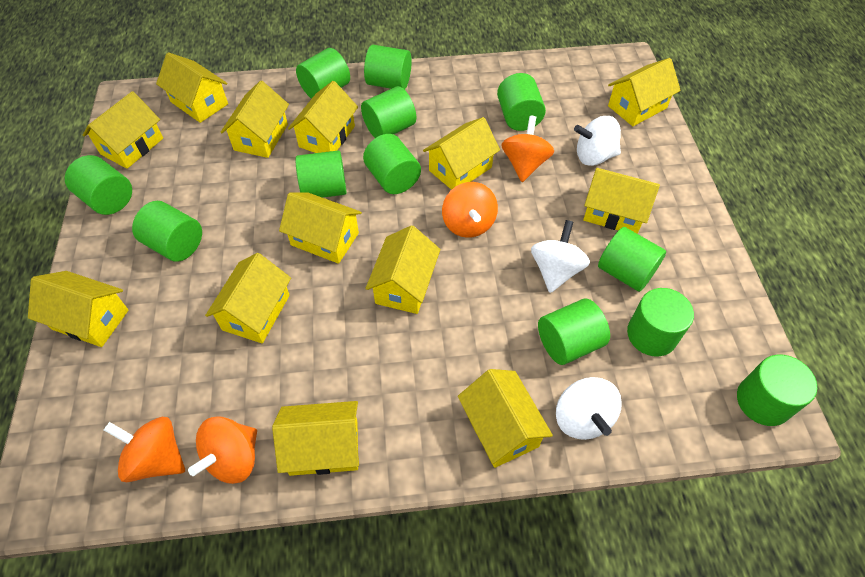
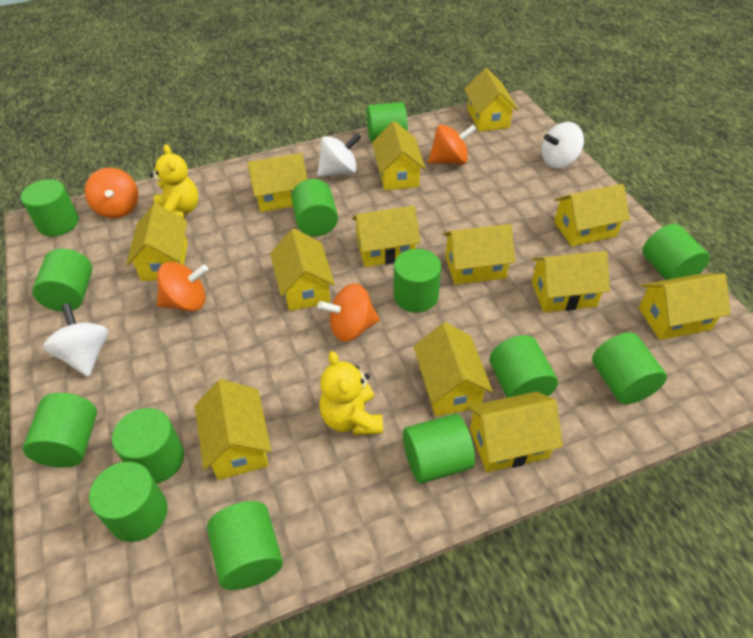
green cylinder: 12 -> 13
yellow teddy bear: 0 -> 2

